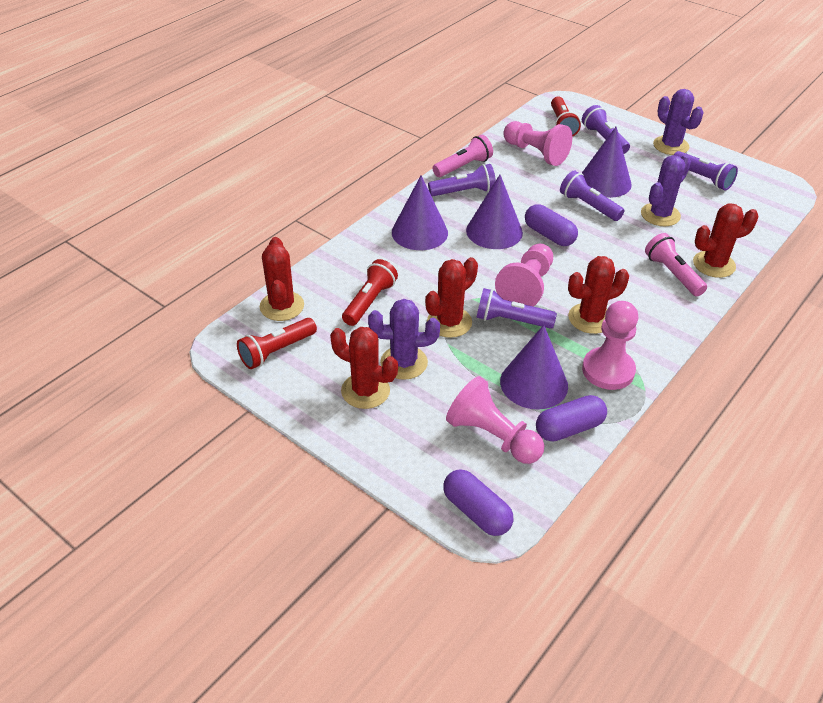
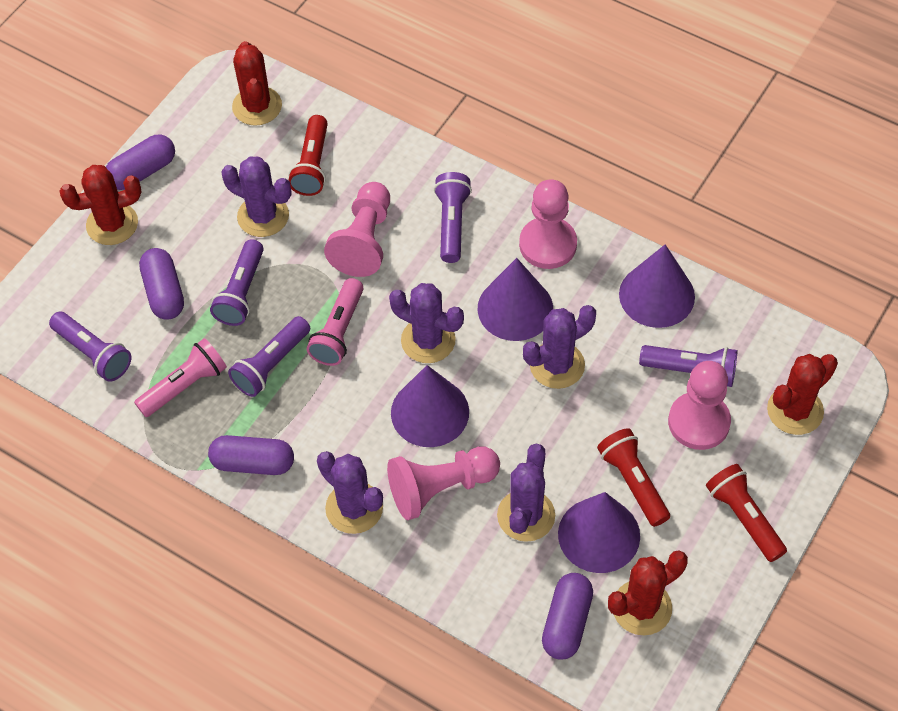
purple cactus: 3 -> 5
purple capsule: 3 -> 4
red cactus: 5 -> 4

